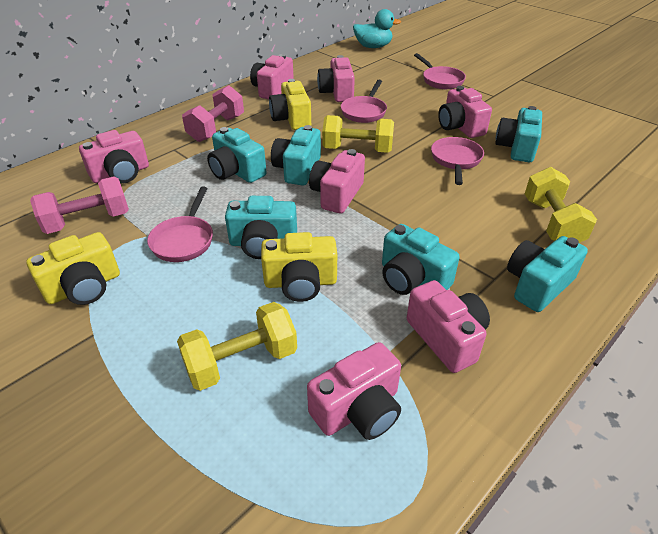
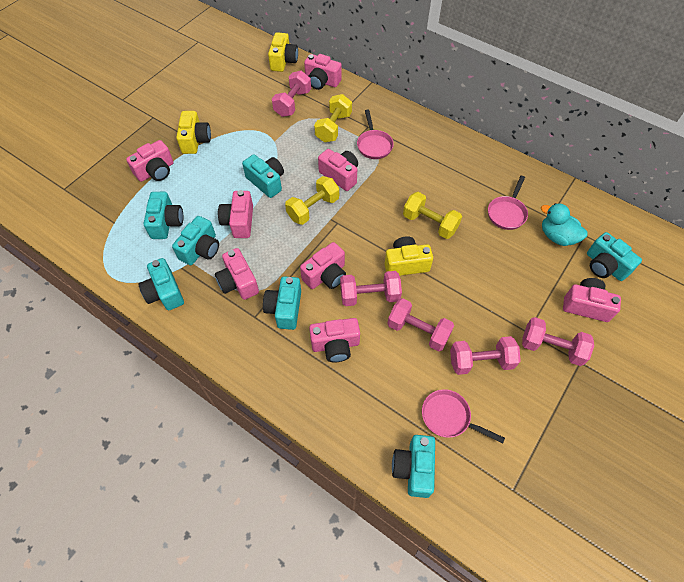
pink camera: 7 -> 8
pink dumbbell: 2 -> 5
pink pan: 4 -> 3
turquoise camera: 6 -> 7

